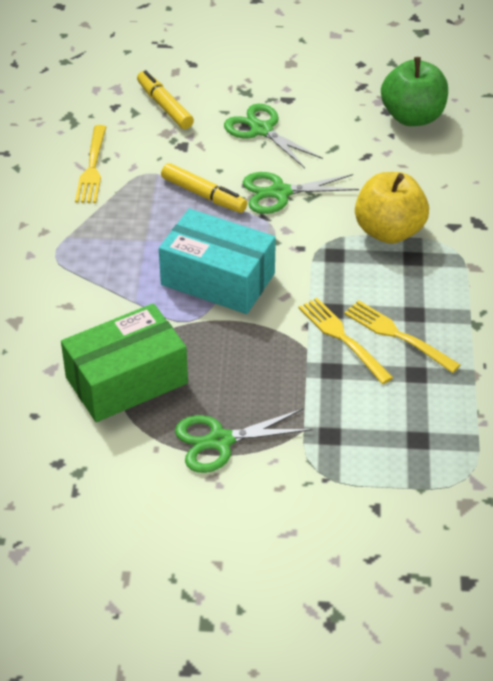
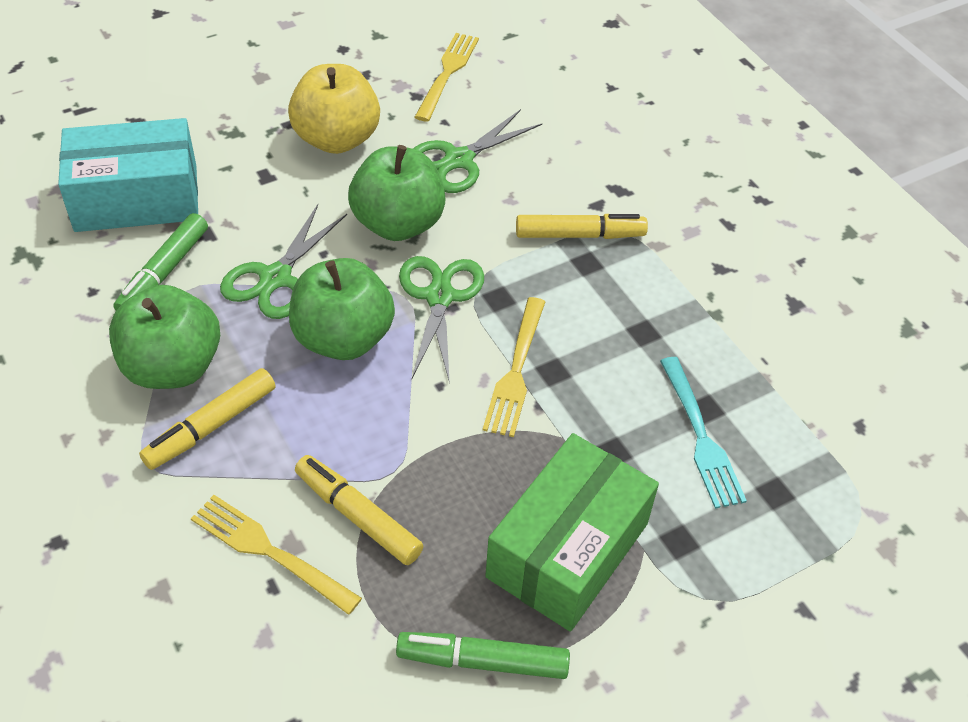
green apple: 1 -> 3
green marker: 0 -> 2
turquoise fork: 0 -> 1
yellow marker: 2 -> 3

